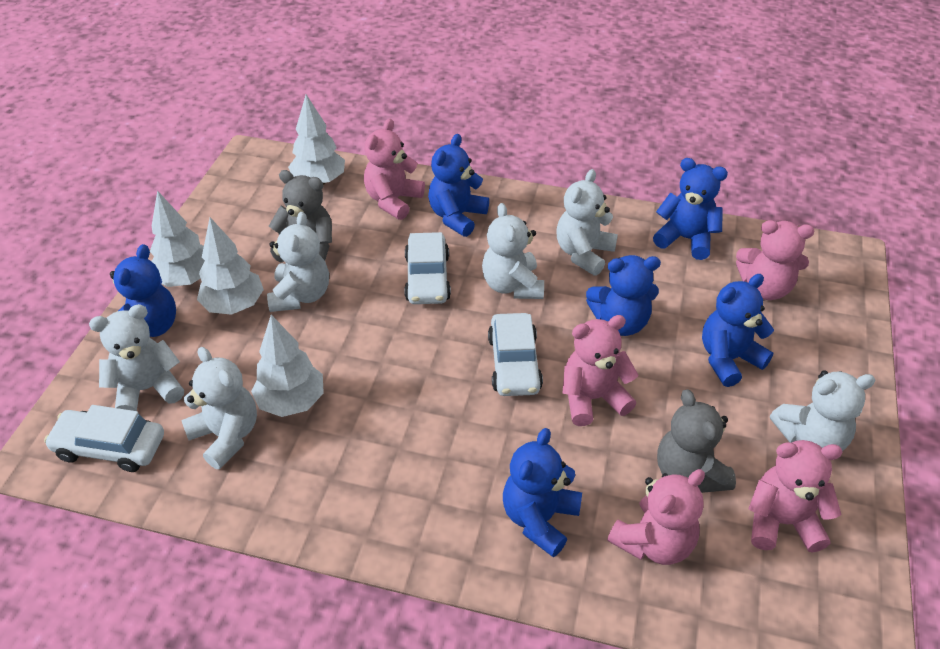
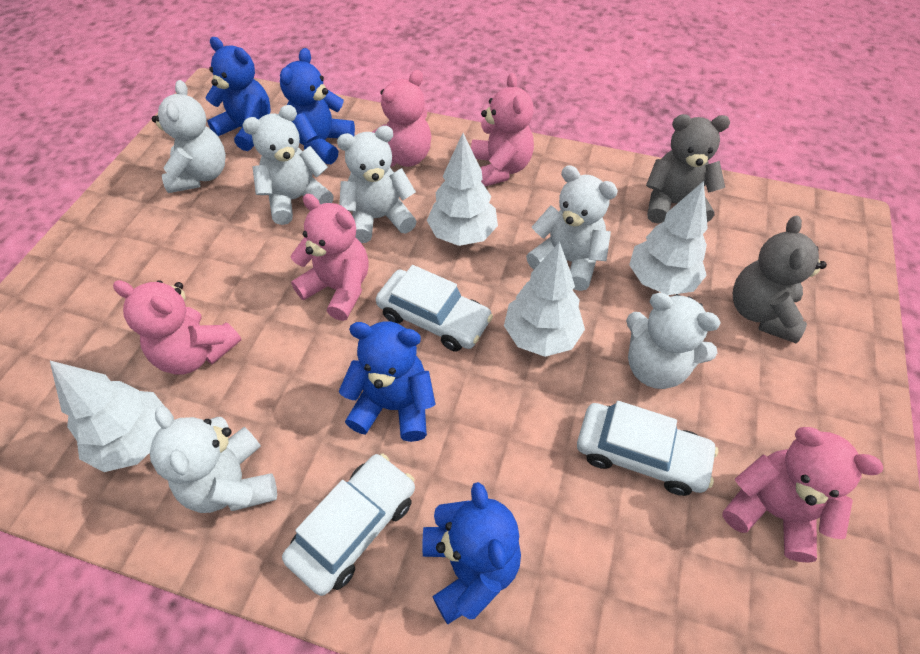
blue teddy bear: 6 -> 4

